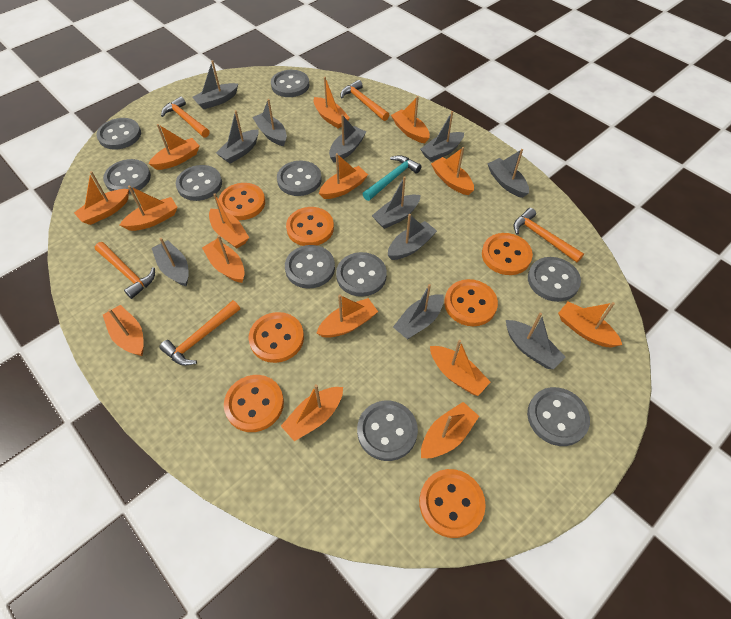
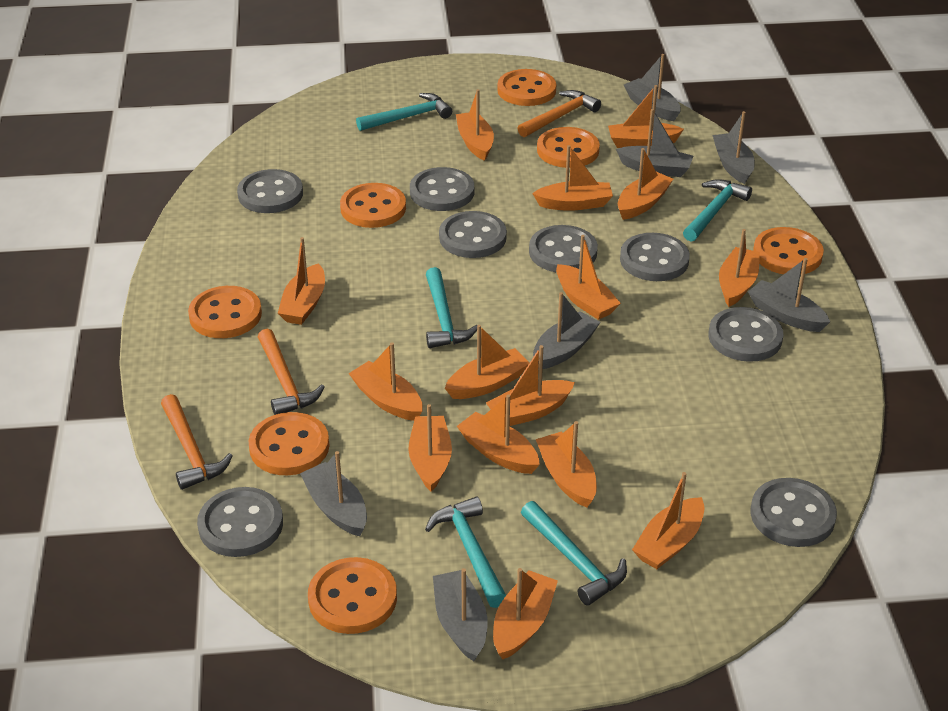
grey boat: 11 -> 7
grey button: 10 -> 8
orange hammer: 5 -> 3
turquoise hammer: 1 -> 5

